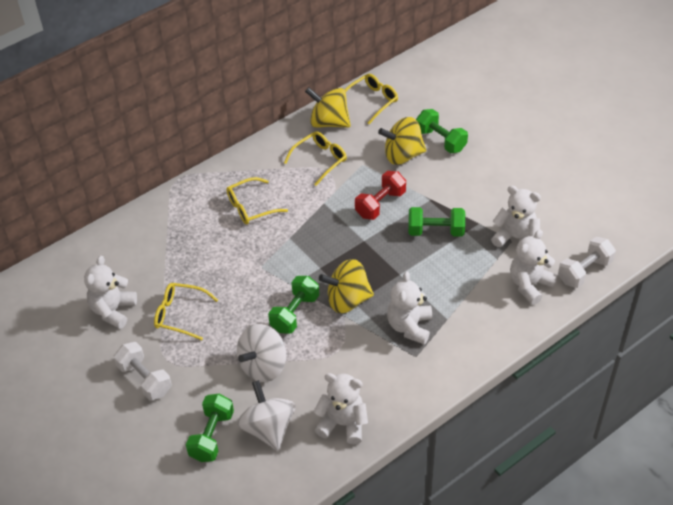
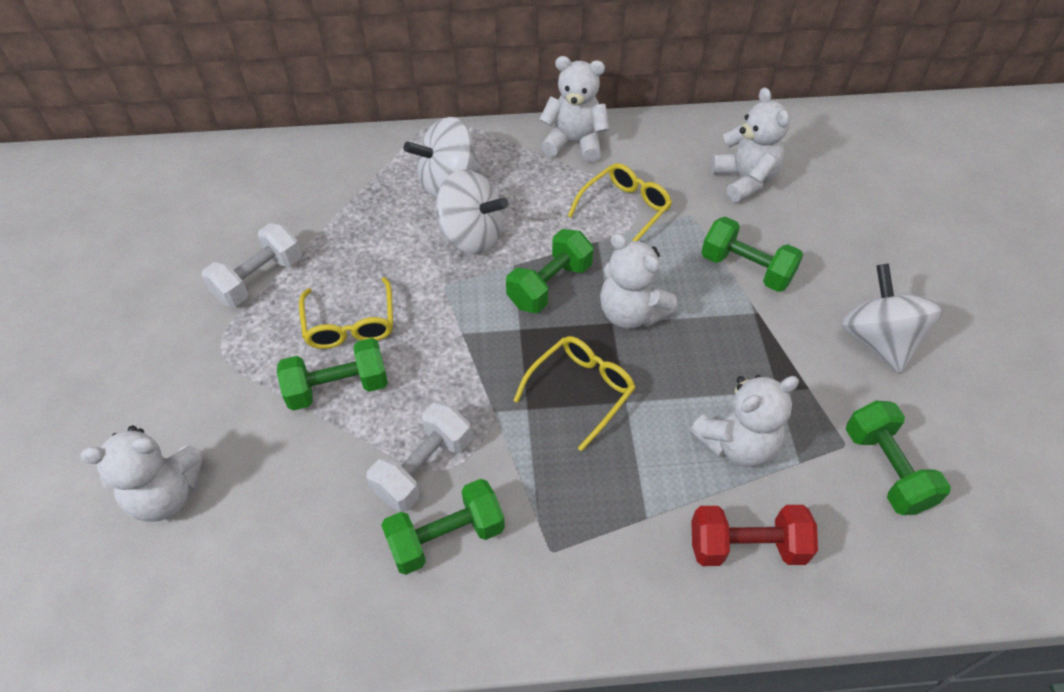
green dumbbell: 4 -> 5
white spinning top: 2 -> 3
yellow glasses: 4 -> 3
yellow spinning top: 3 -> 0

